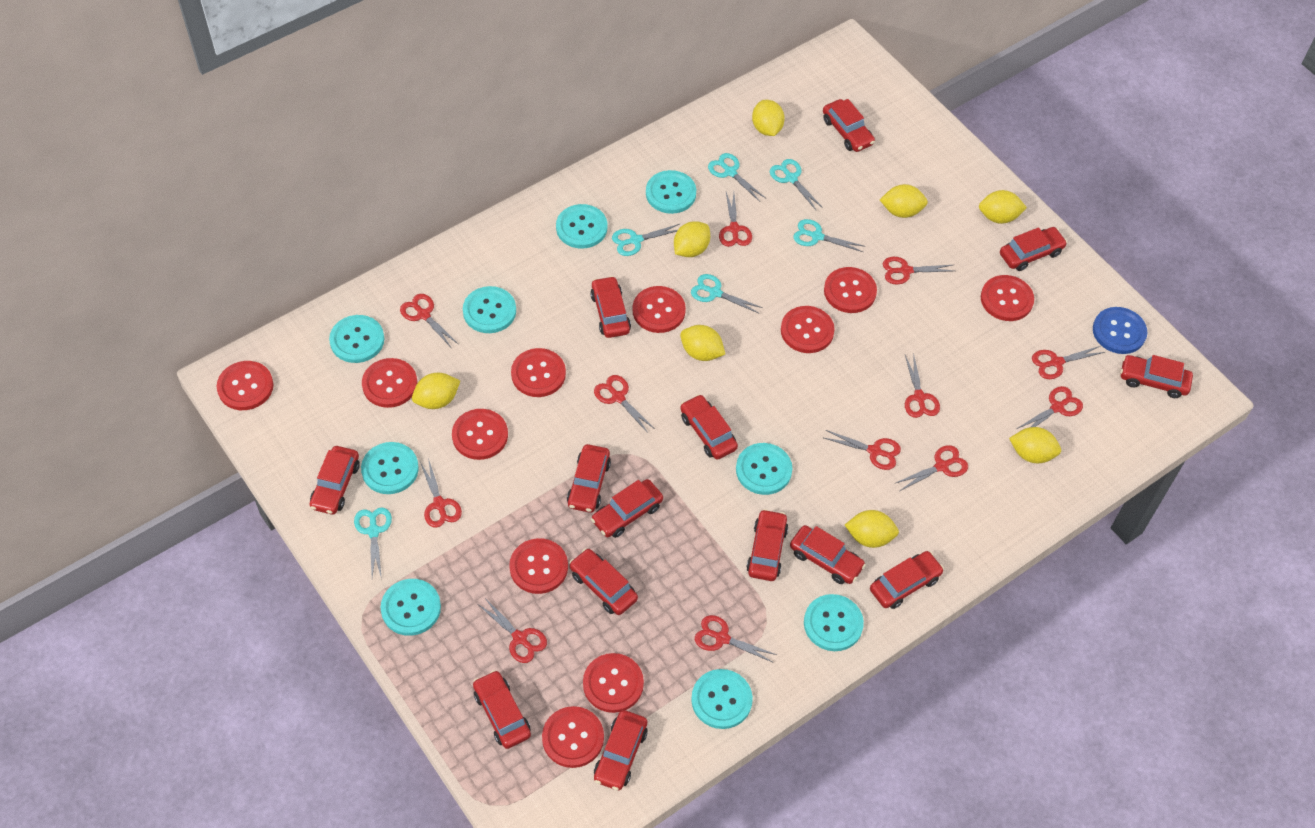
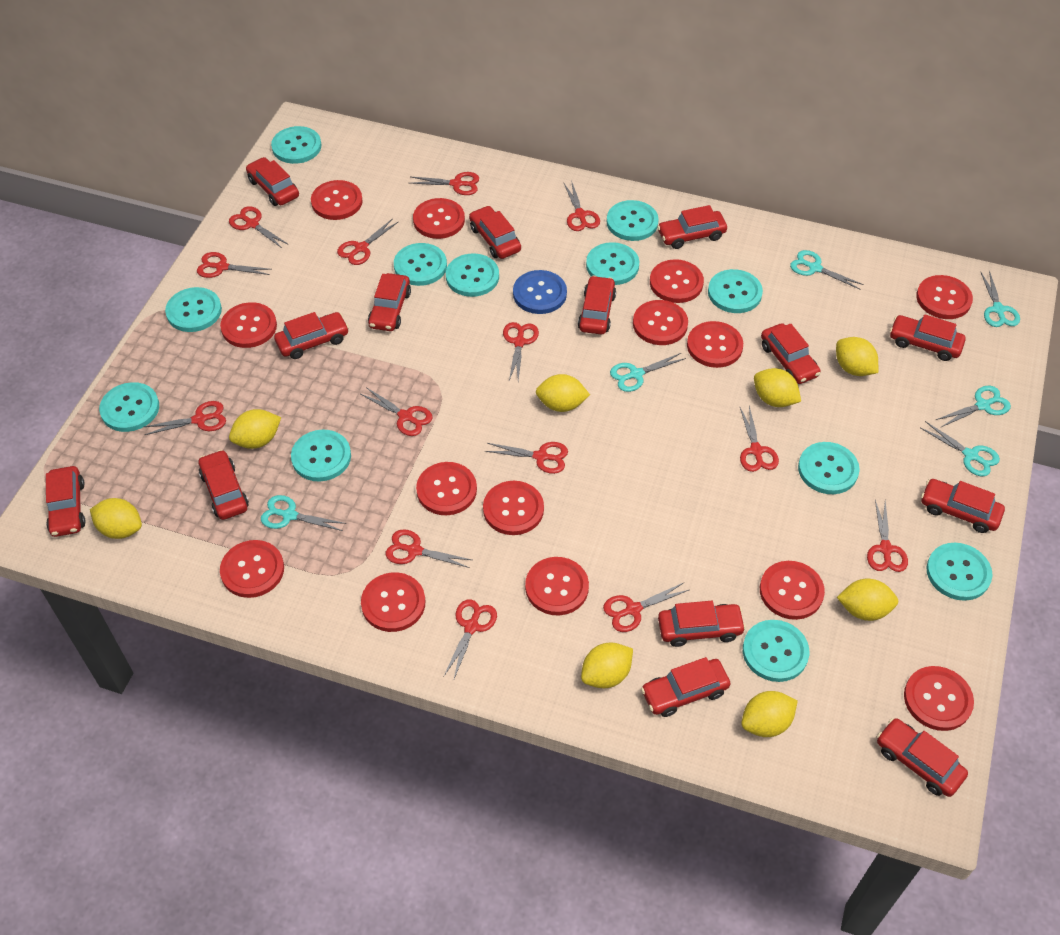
red button: 11 -> 14
red scissors: 12 -> 14
turquoise button: 9 -> 12

